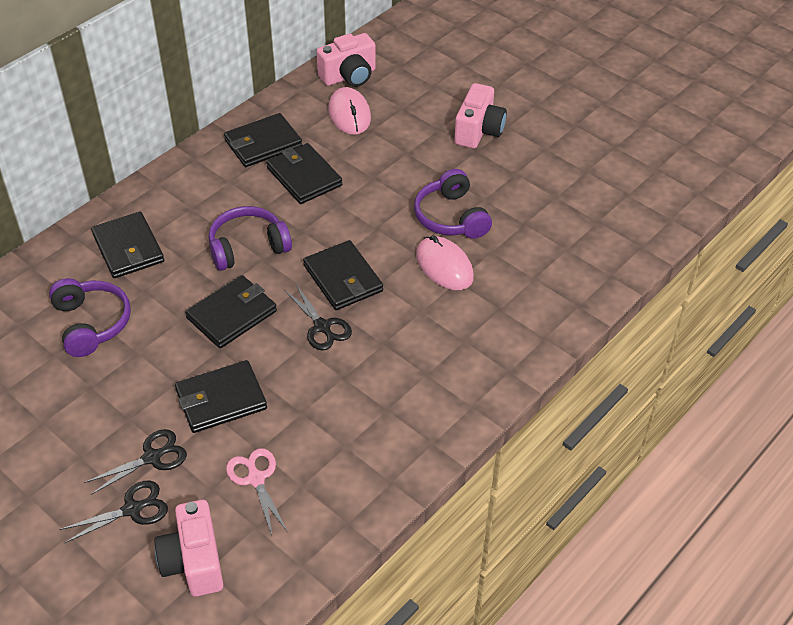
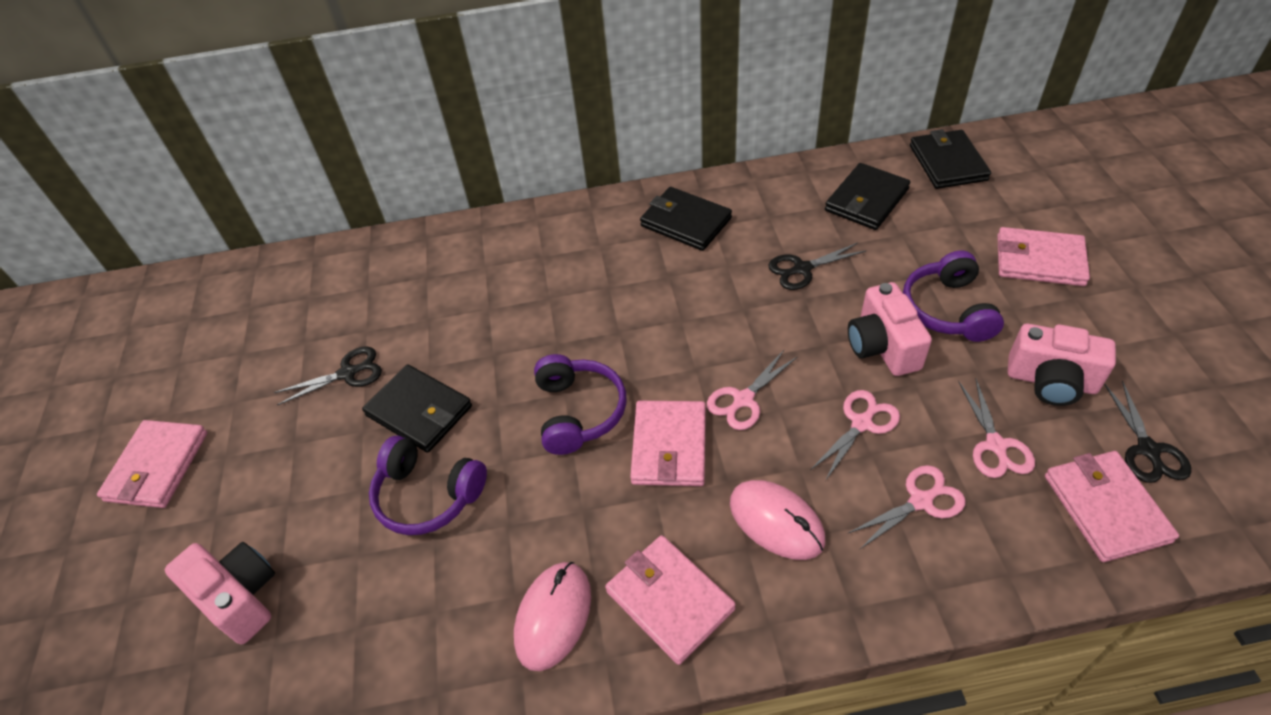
black wallet: 6 -> 4
pink scissors: 1 -> 4
pink wallet: 0 -> 5

